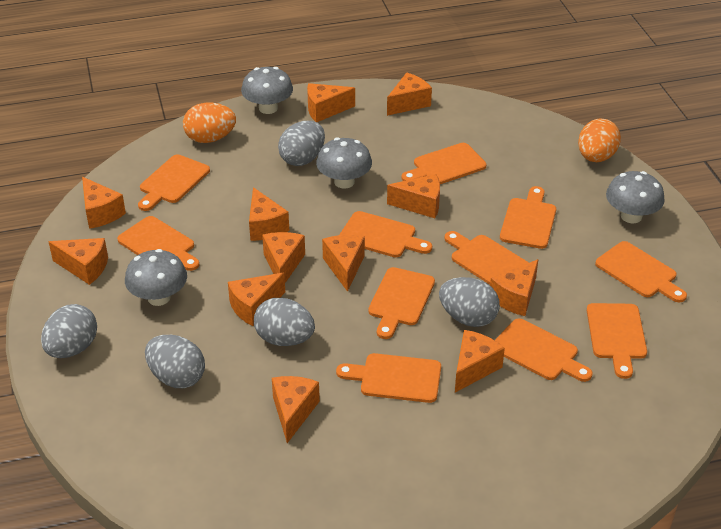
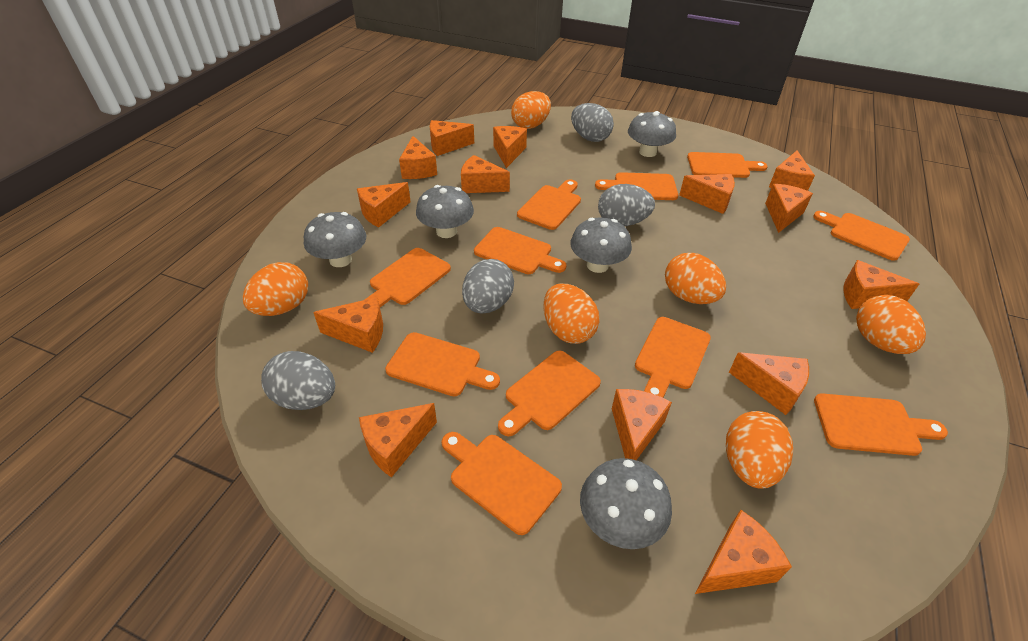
grey egg: 5 -> 4
grey mushroom: 4 -> 5
orange cheese: 12 -> 14
orange egg: 2 -> 6

